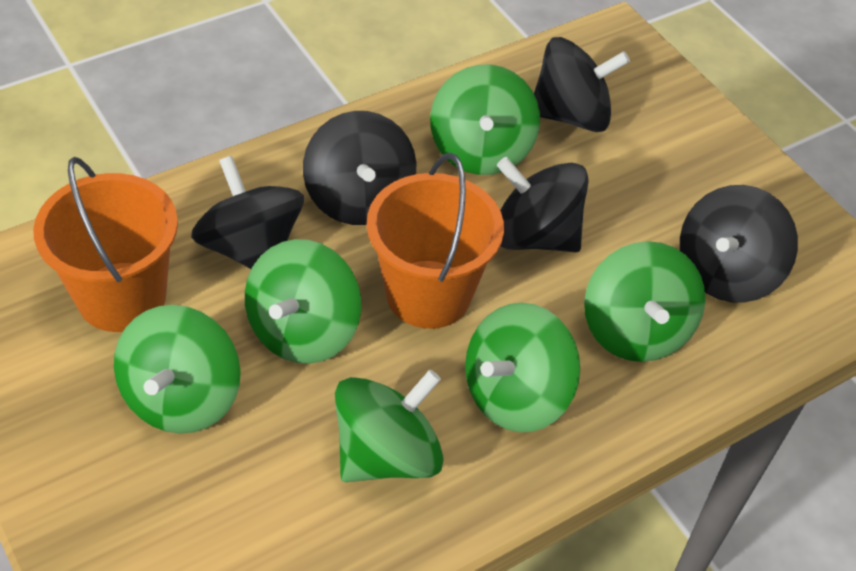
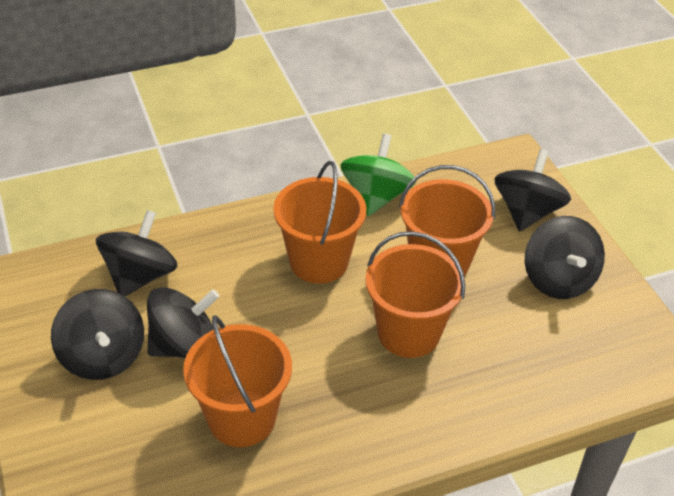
green spinning top: 6 -> 1
orange bucket: 2 -> 4

